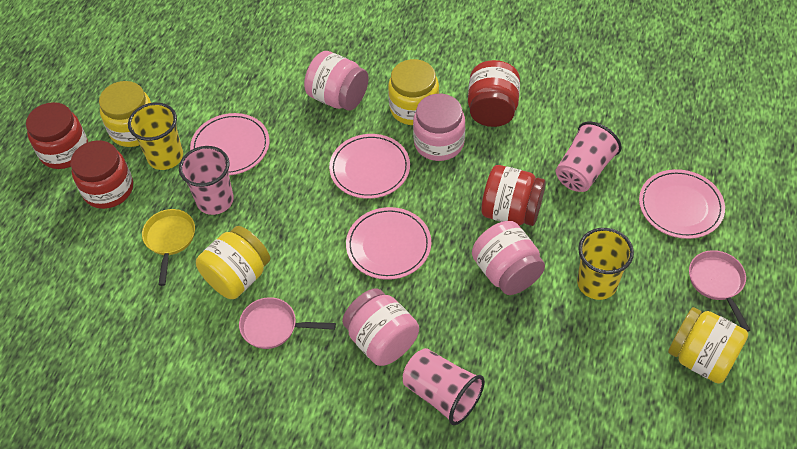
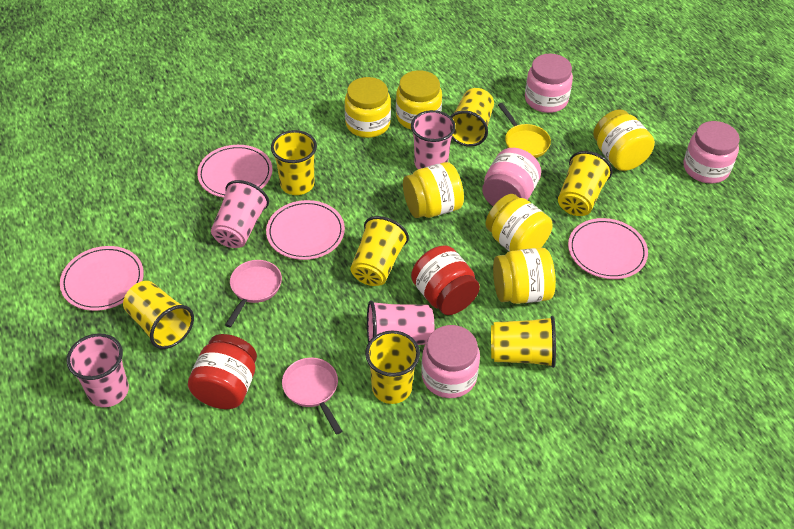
pink cup: 3 -> 4
red jar: 4 -> 2
yellow cup: 2 -> 7
yellow jar: 4 -> 6

